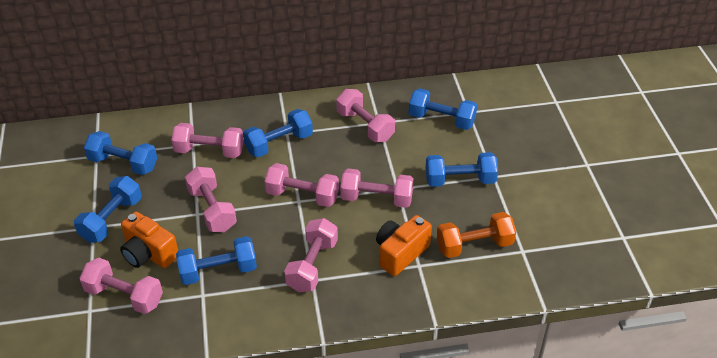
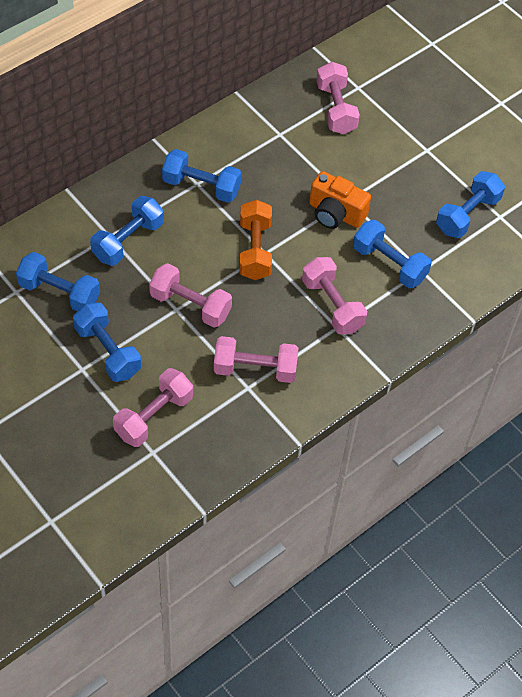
orange camera: 2 -> 1
pink dumbbell: 7 -> 5

